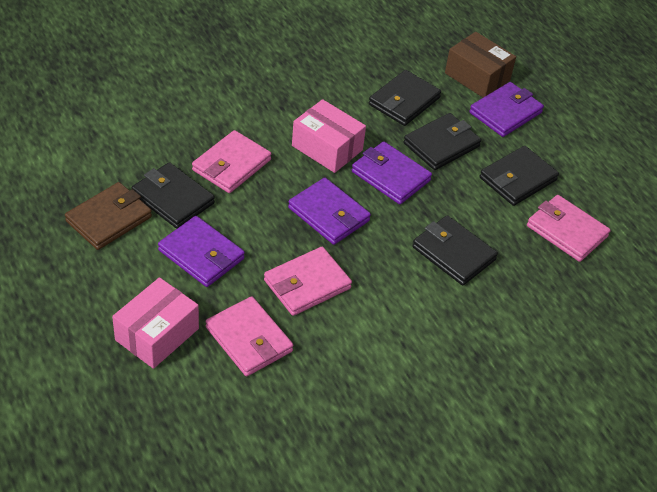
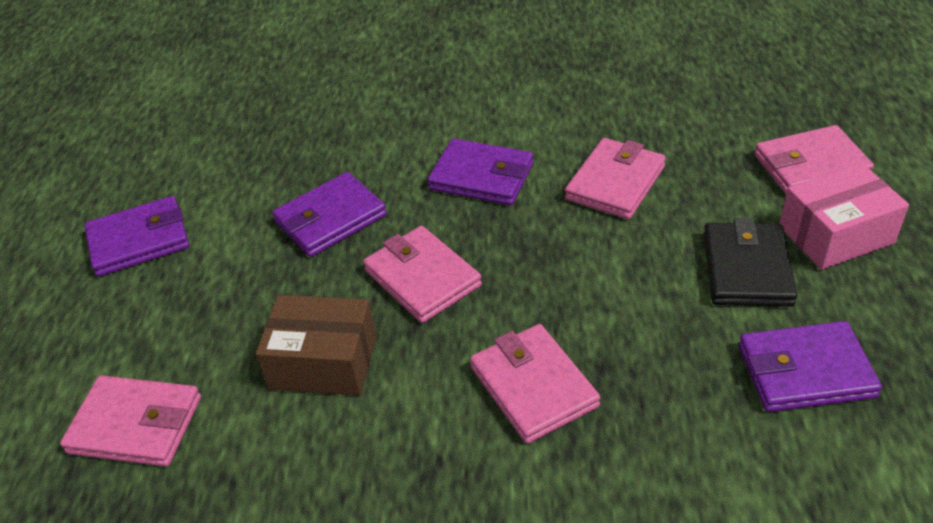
black wallet: 5 -> 1
brown wallet: 1 -> 0
pink box: 2 -> 1
pink wallet: 4 -> 5

